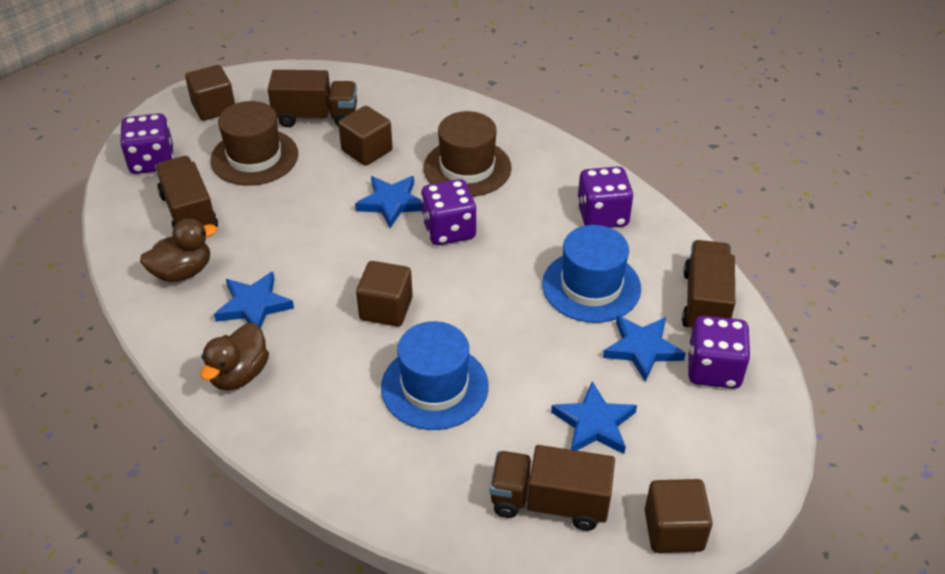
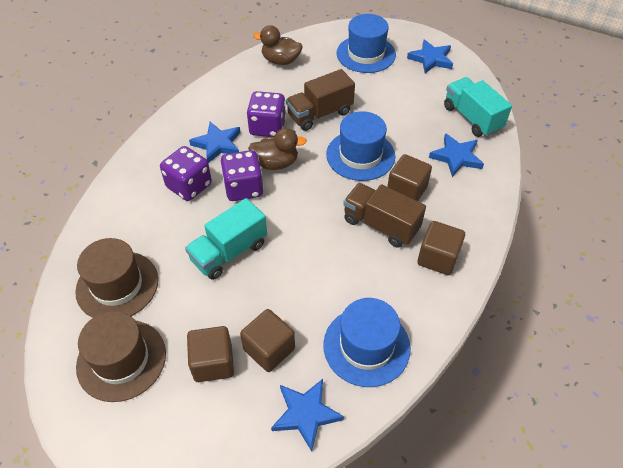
blue hat: 2 -> 3
brown truck: 4 -> 2
purple dice: 4 -> 3
turquoise truck: 0 -> 2

